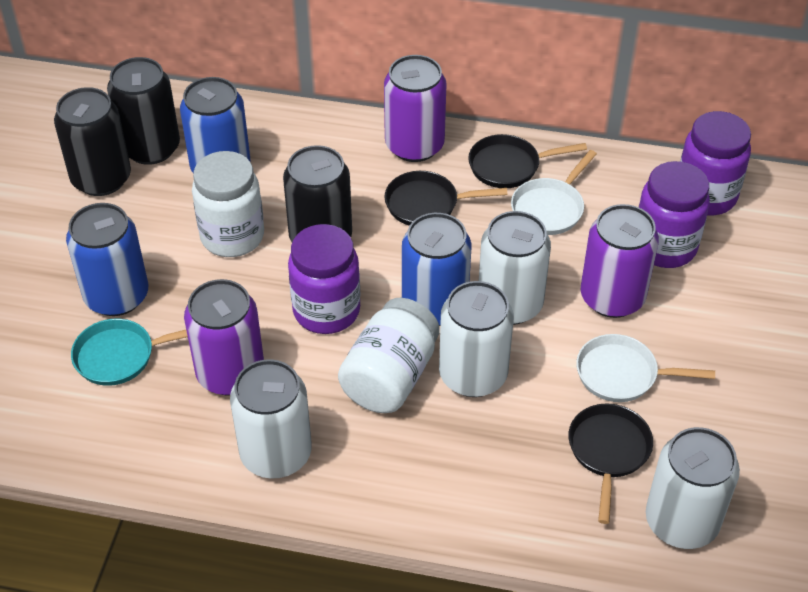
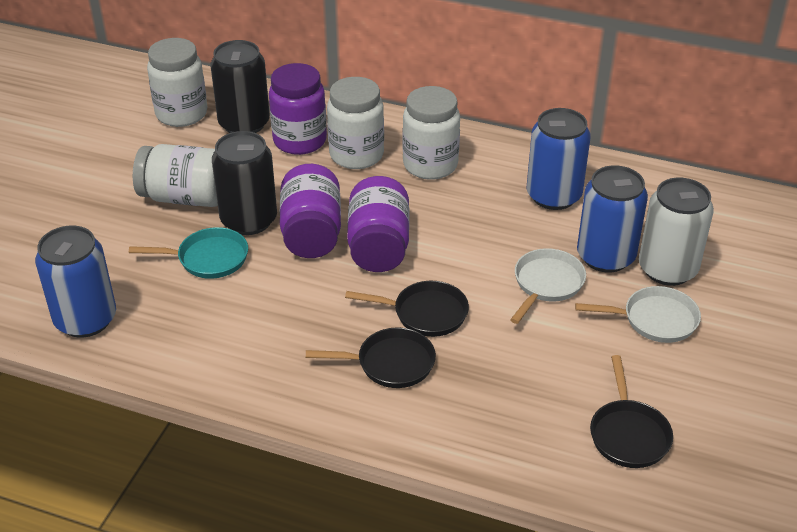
black can: 3 -> 2
purple can: 3 -> 0
white can: 4 -> 1
white jar: 2 -> 4

